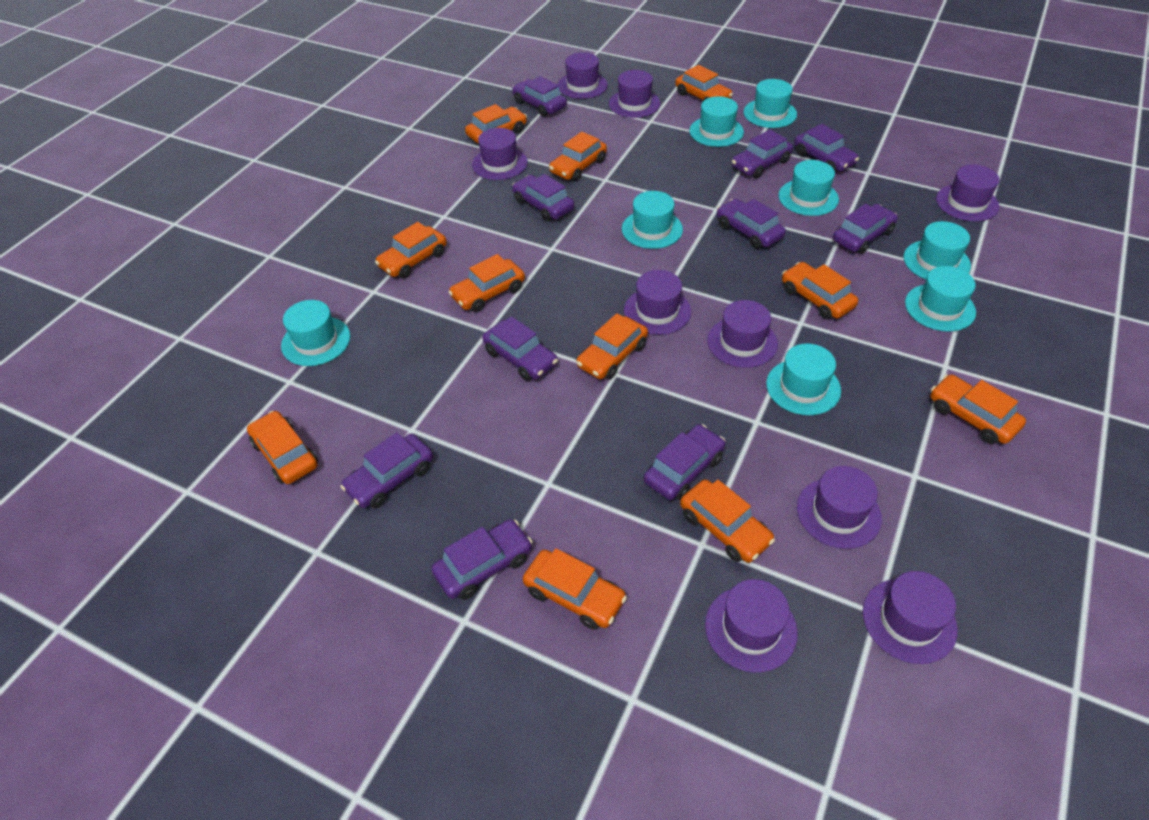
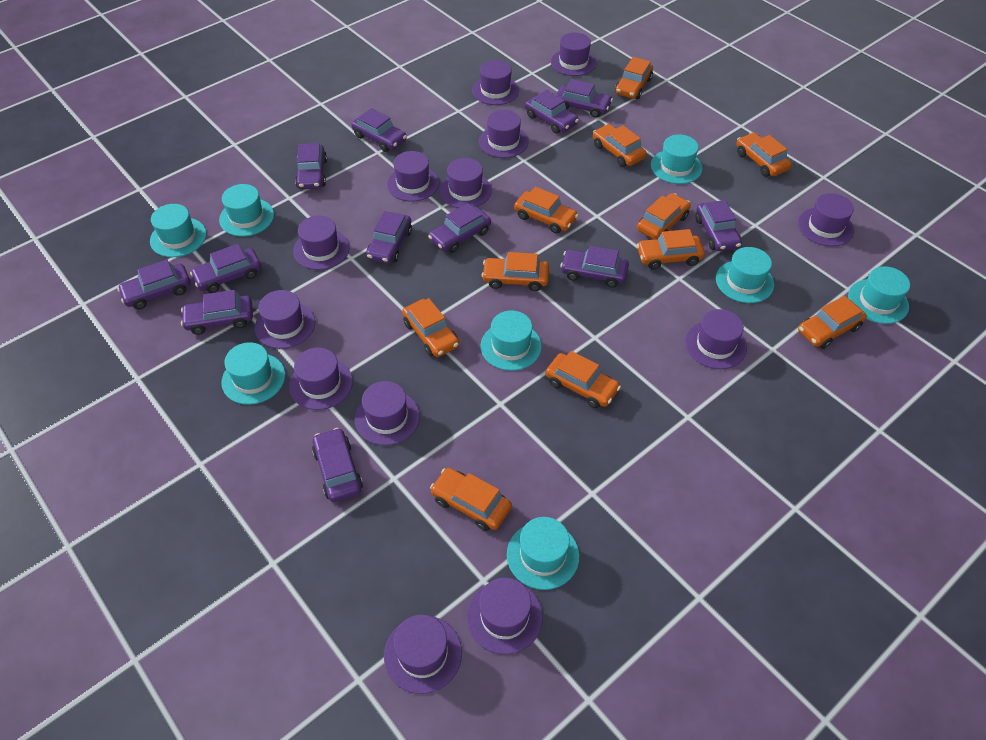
purple car: 10 -> 12
purple hat: 9 -> 13

